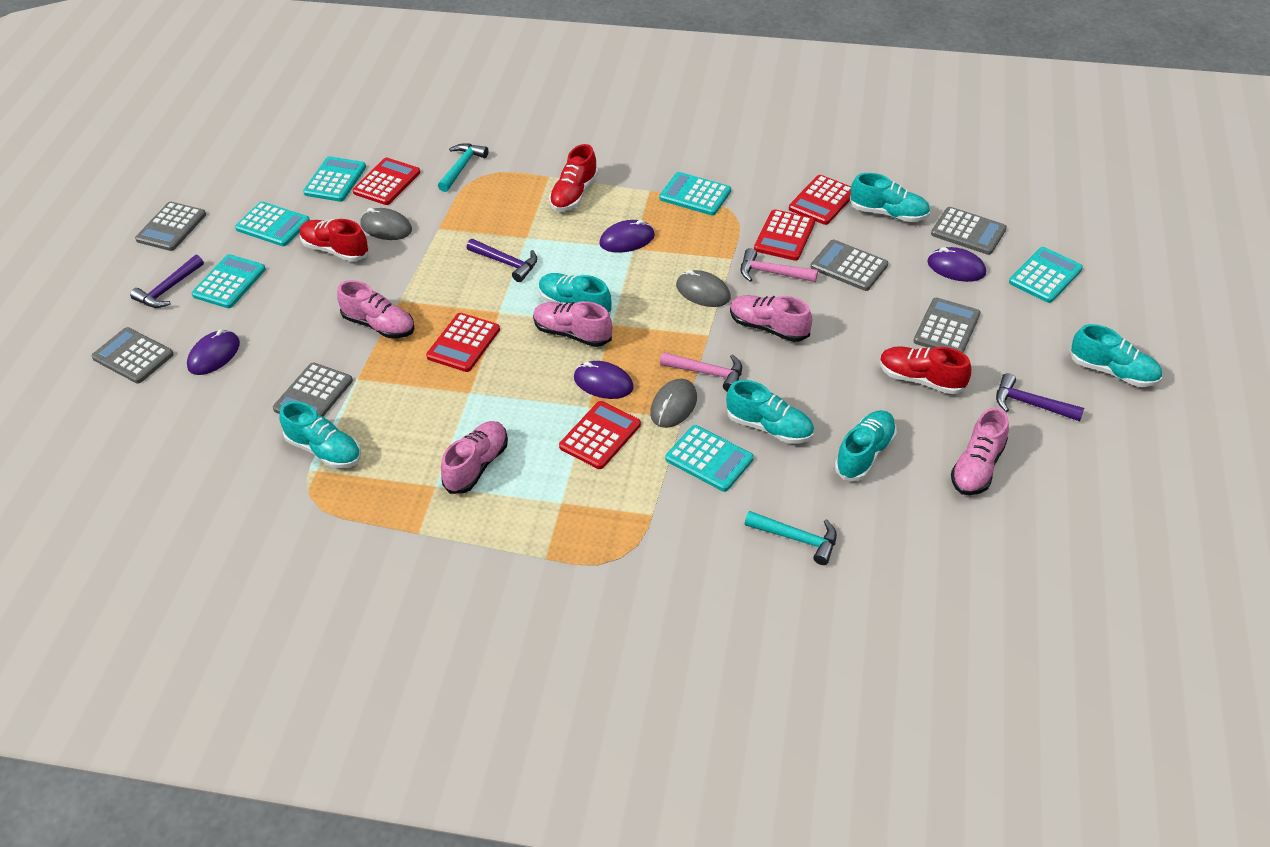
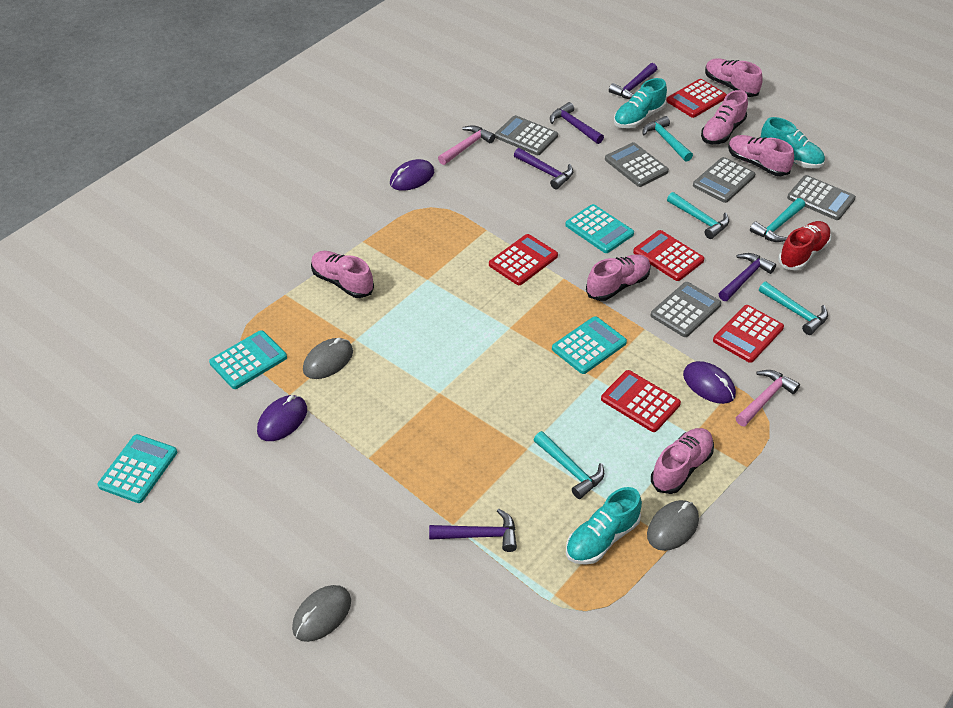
grey calculator: 6 -> 5
pink shoe: 5 -> 6
purple hammer: 3 -> 5
purple mouse: 4 -> 3
red shoe: 3 -> 1
turquoise calculator: 6 -> 4
turquoise hammer: 2 -> 5
turquoise shoe: 6 -> 3

